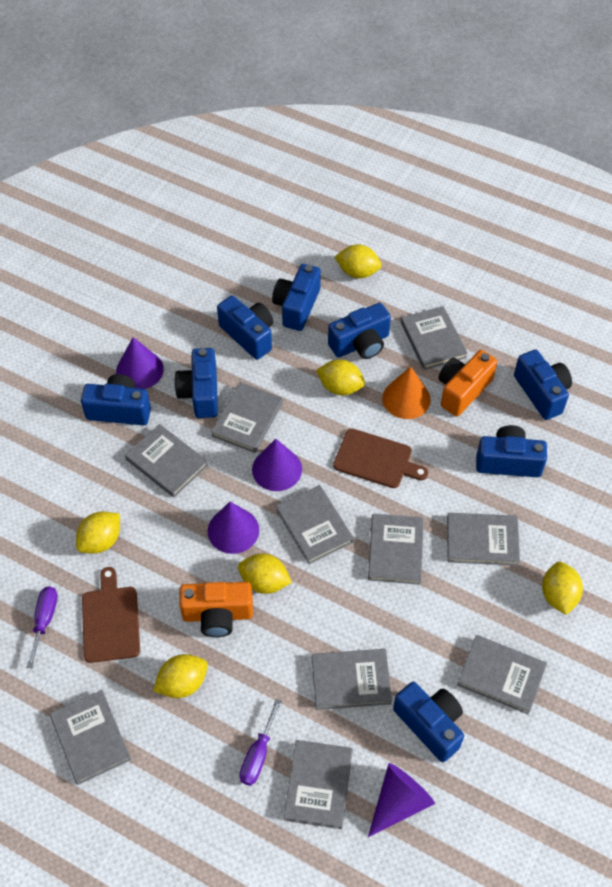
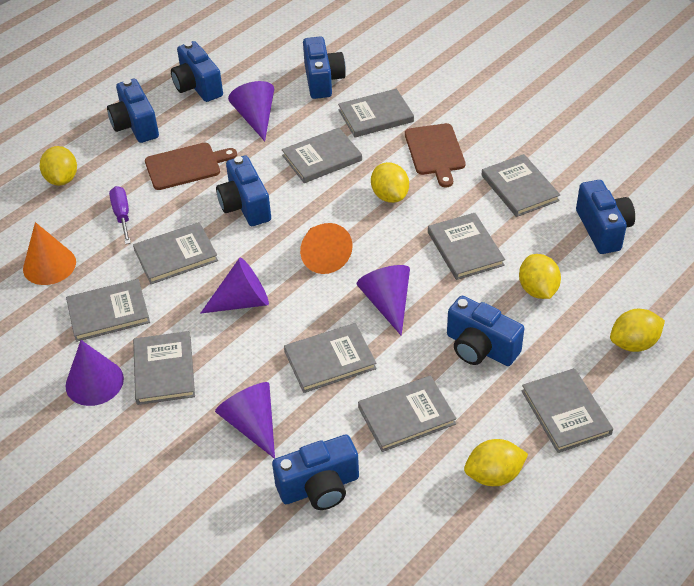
blue camera: 8 -> 7
orange camera: 2 -> 0
orange cone: 1 -> 2
purple cone: 4 -> 5
purple screwdriver: 2 -> 1
yellow lemon: 6 -> 5

